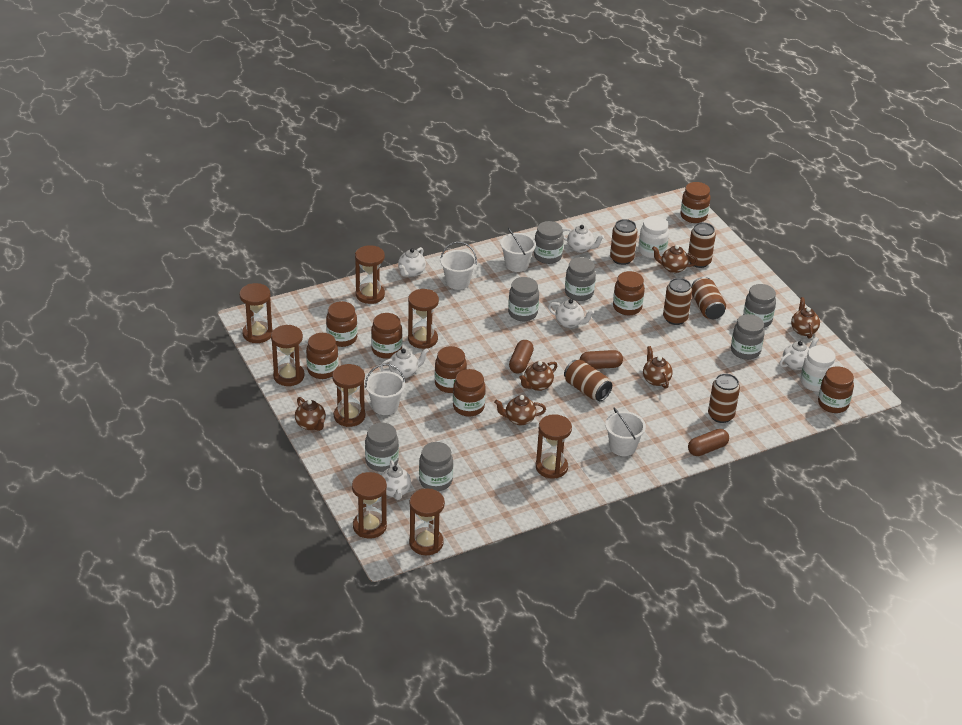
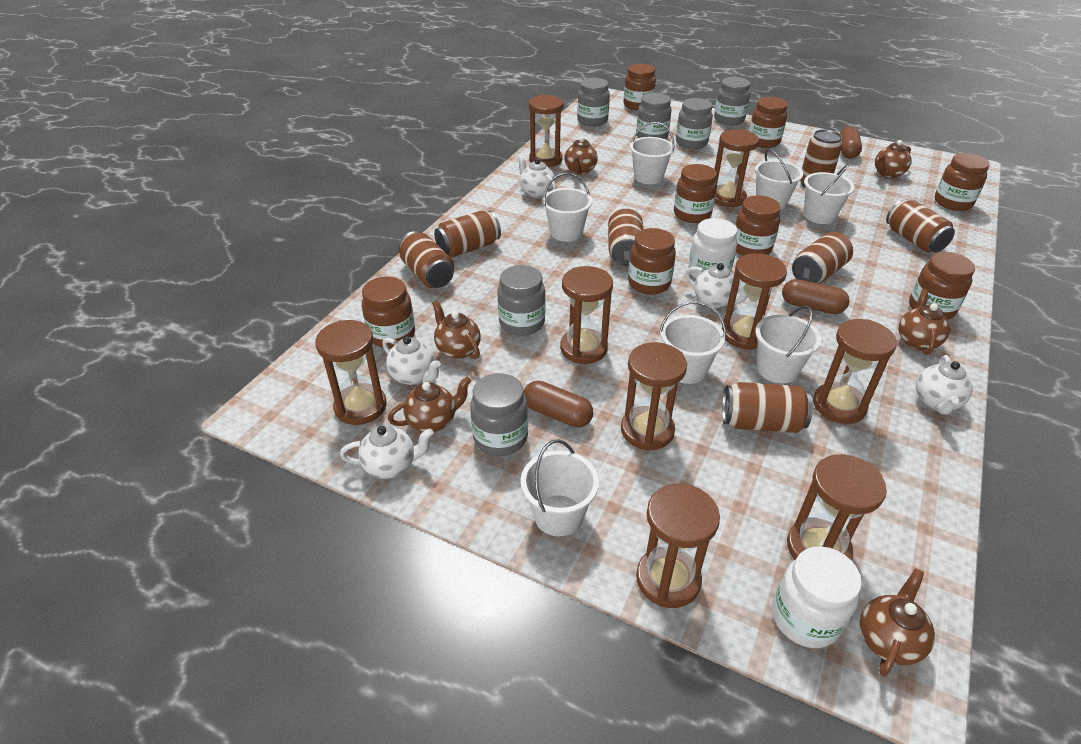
brown can: 6 -> 7
brown hourglass: 8 -> 9
grey jar: 7 -> 6
white bucket: 4 -> 7
white teapot: 6 -> 5

